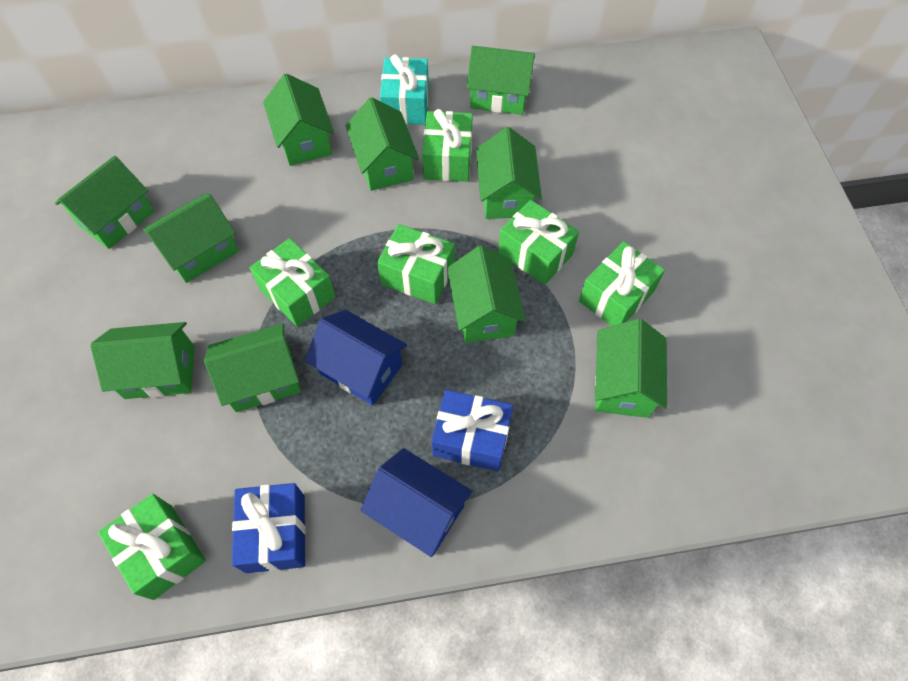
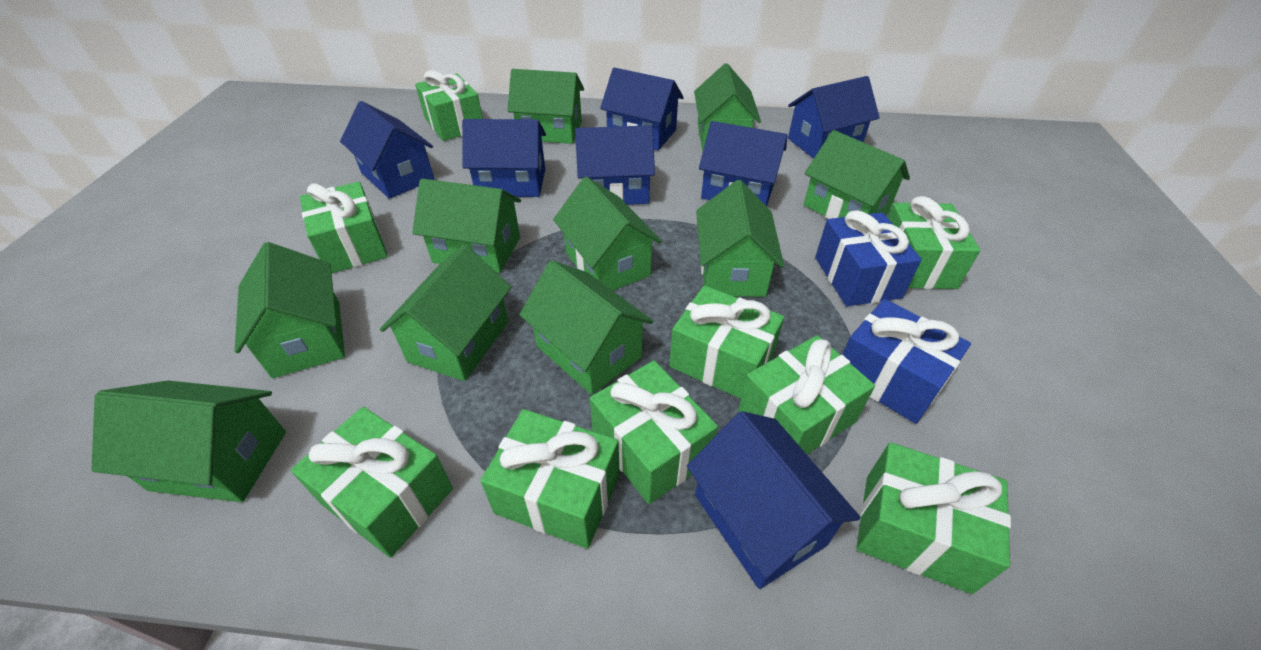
blue house: 2 -> 7
green gift: 6 -> 9
turquoise gift: 1 -> 0

